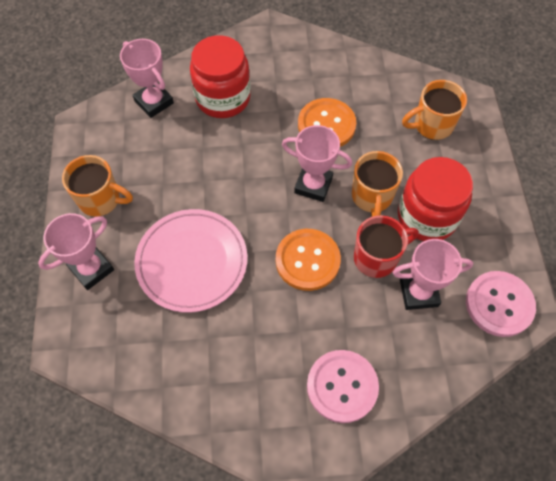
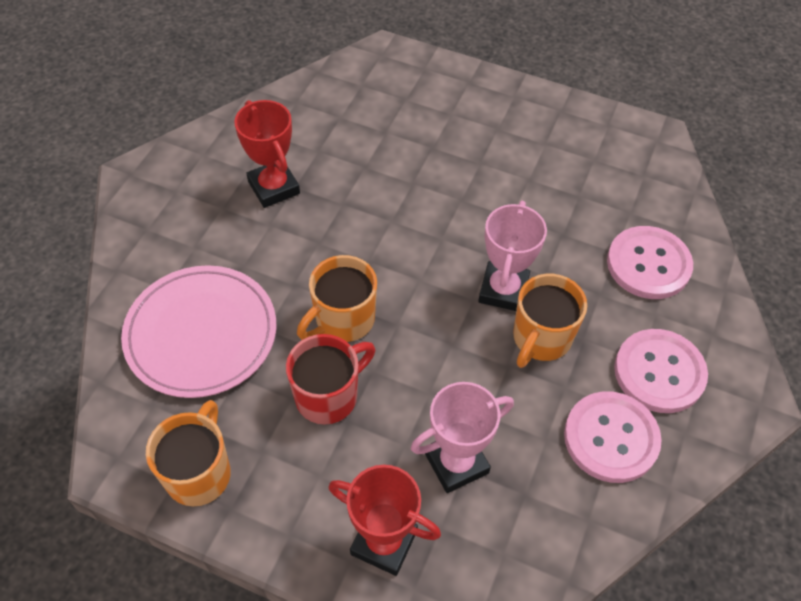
orange button: 2 -> 0
pink button: 2 -> 3
pink trophy: 4 -> 2
red jar: 2 -> 0
red trophy: 0 -> 2

